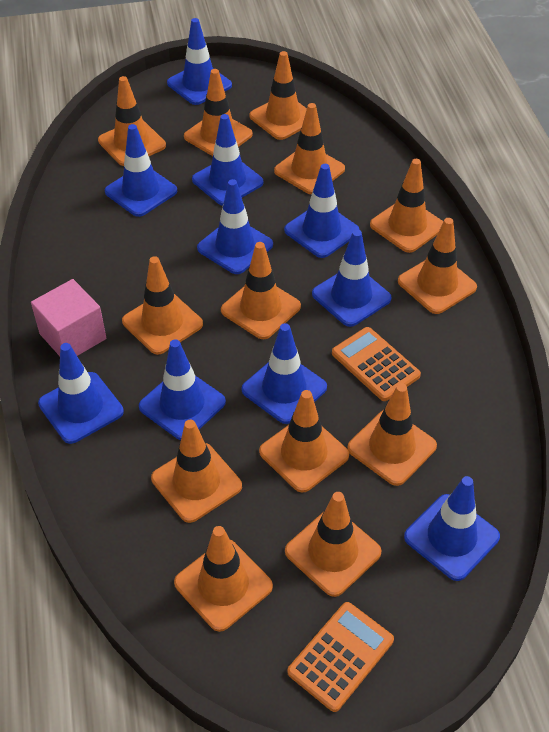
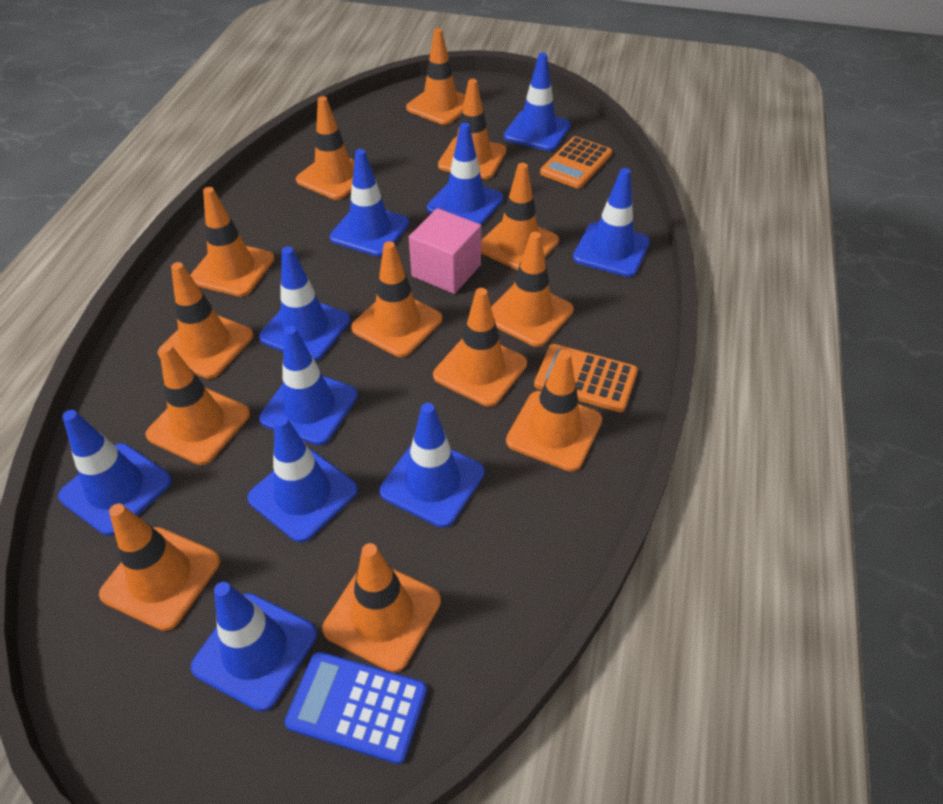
blue calculator: 0 -> 1

